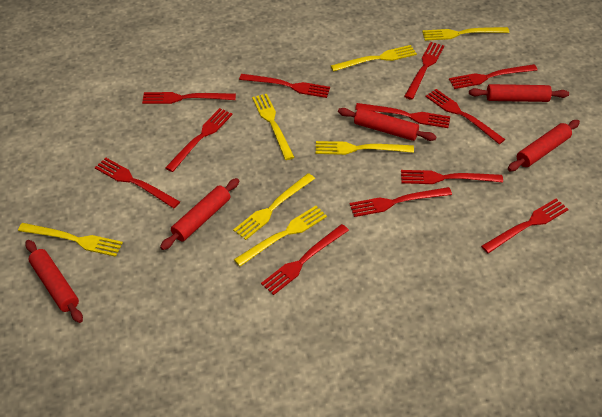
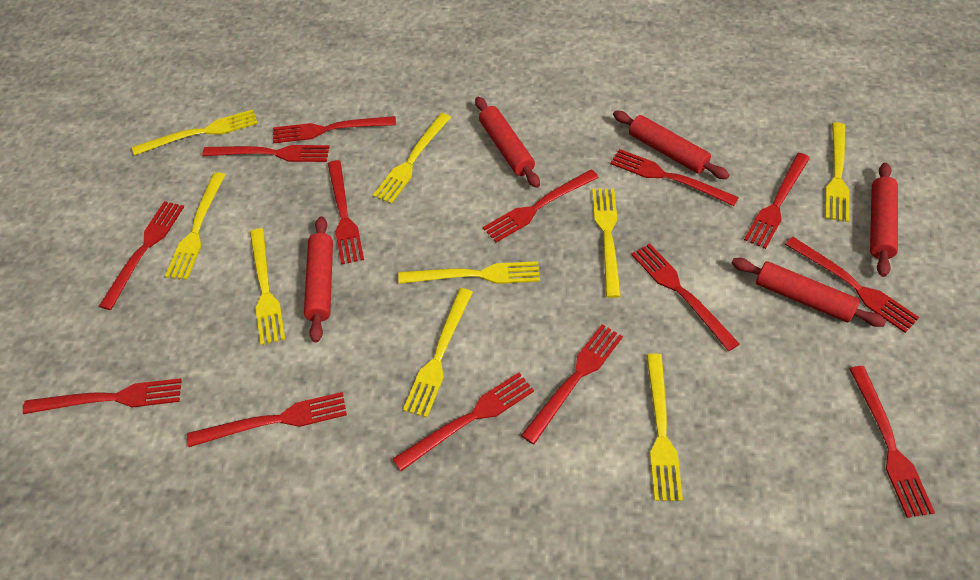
red fork: 12 -> 14
yellow fork: 7 -> 9

